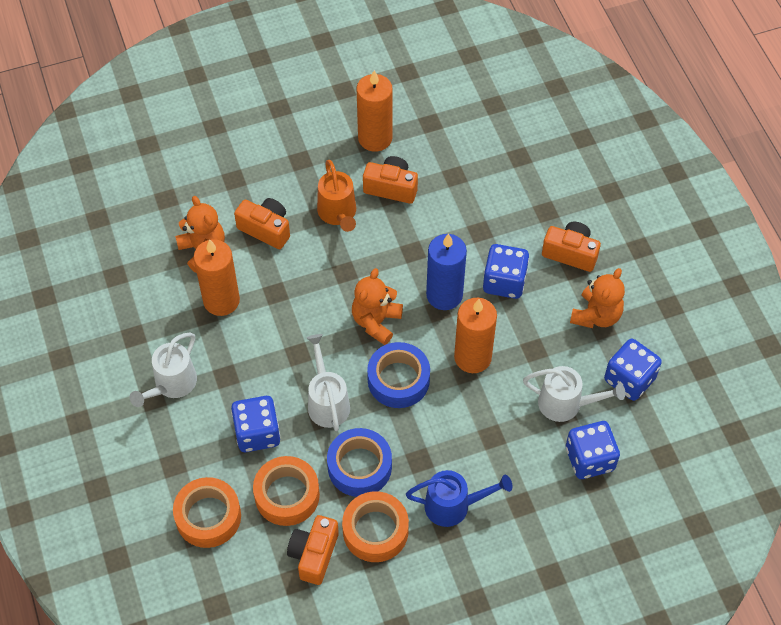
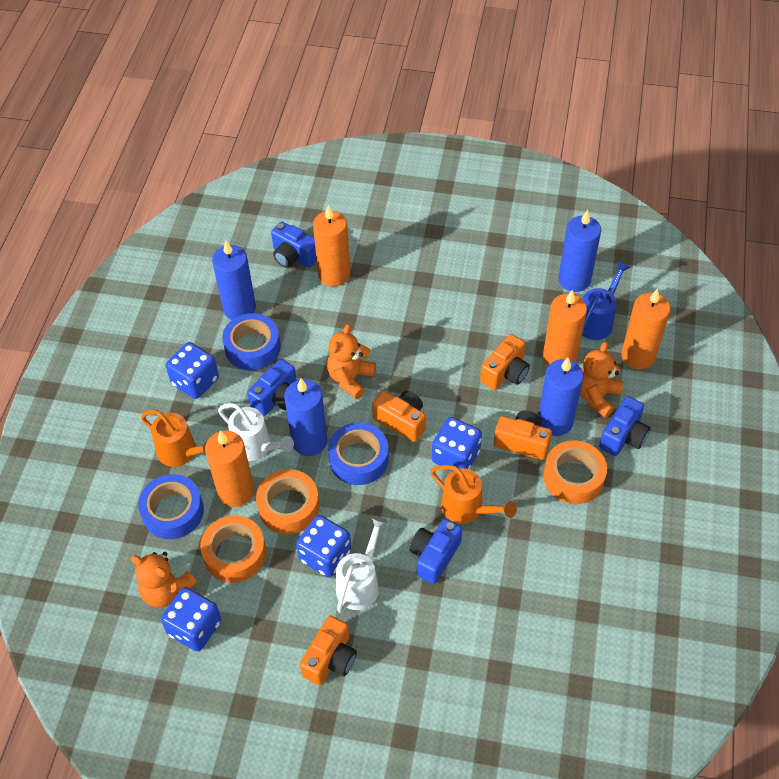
blue camera: 0 -> 4
blue candle: 1 -> 4
blue tape: 2 -> 3
orange candle: 3 -> 4
orange watering can: 1 -> 2
white watering can: 3 -> 2

